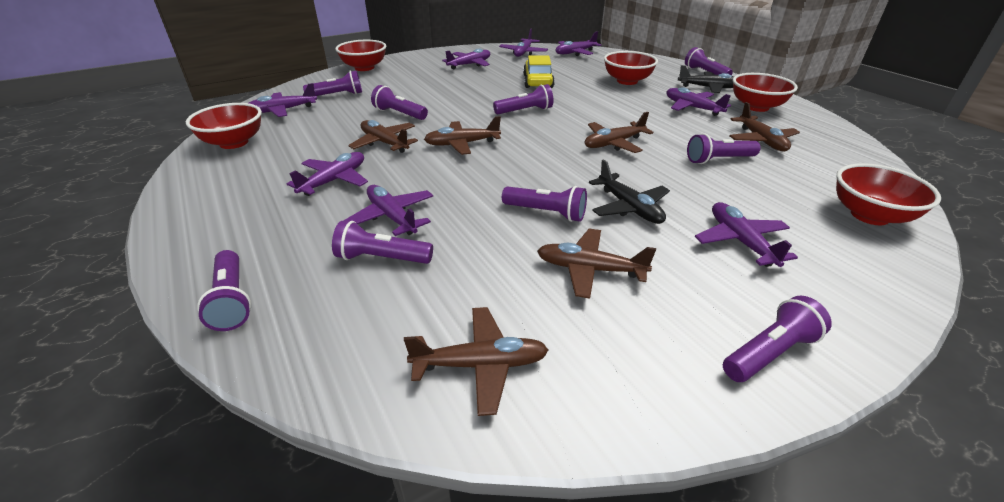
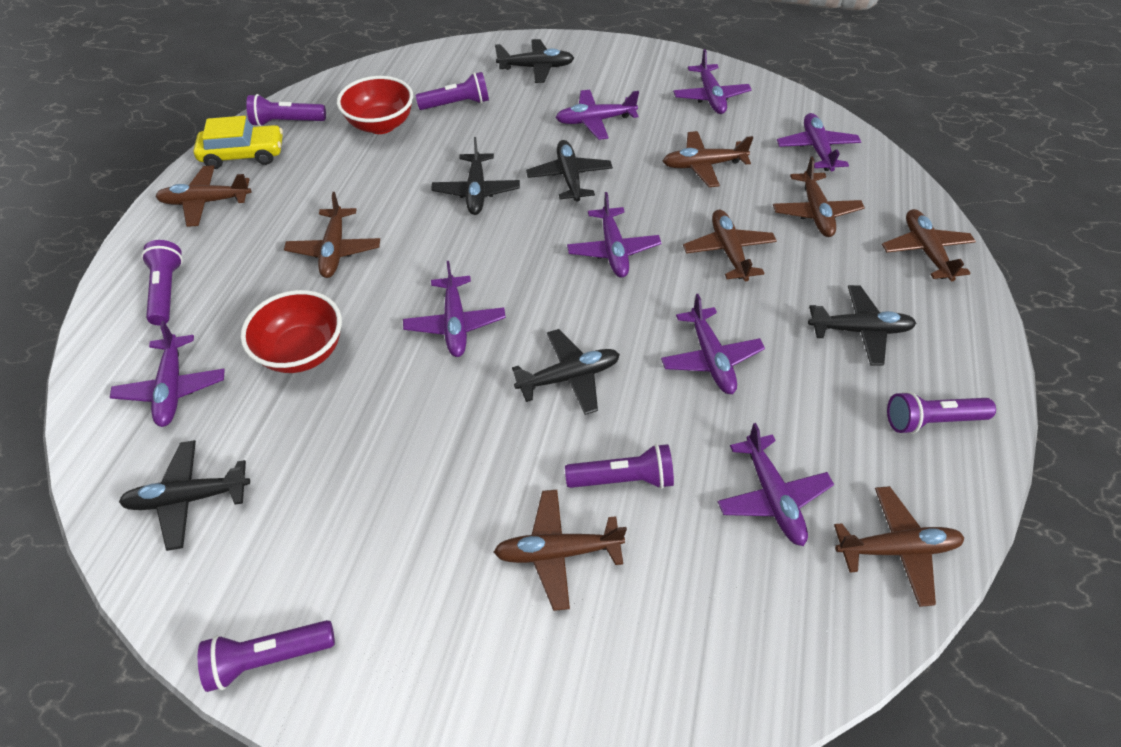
black plane: 2 -> 6
brown plane: 6 -> 8
purple flashlight: 9 -> 6
red bowl: 5 -> 2

